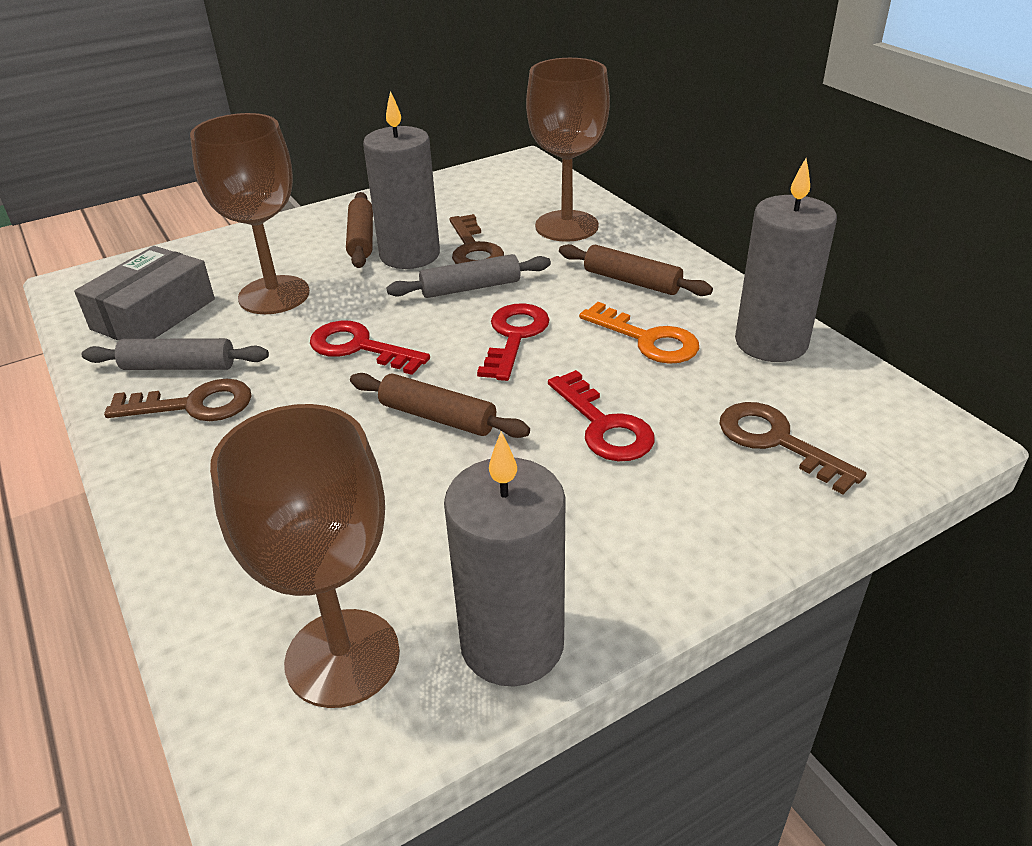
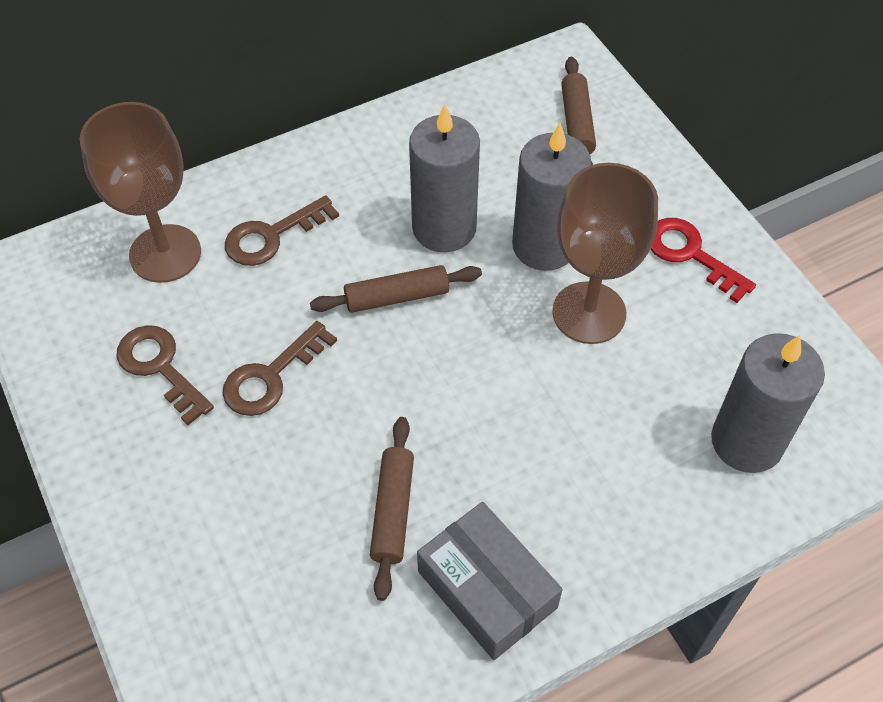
brown goblet: 3 -> 2
grey rolling pin: 2 -> 0
orange key: 1 -> 0
red key: 3 -> 1

